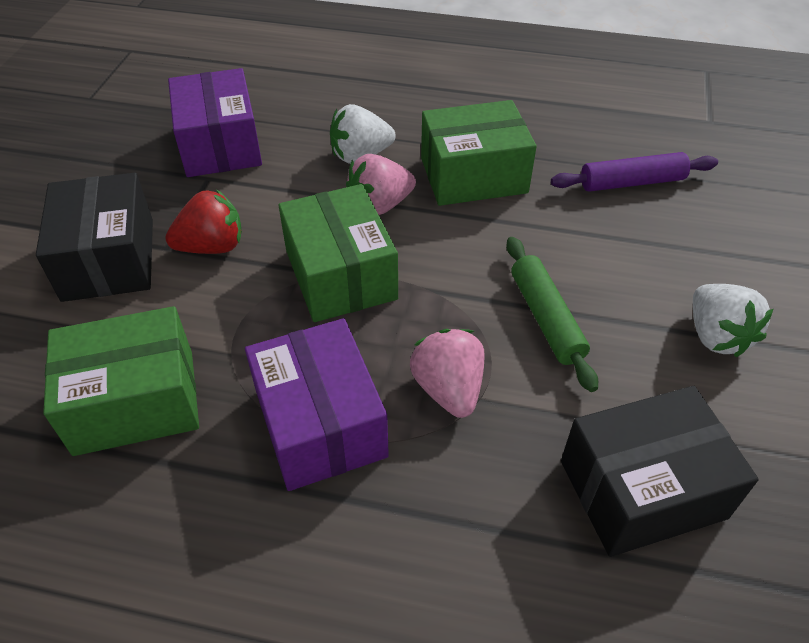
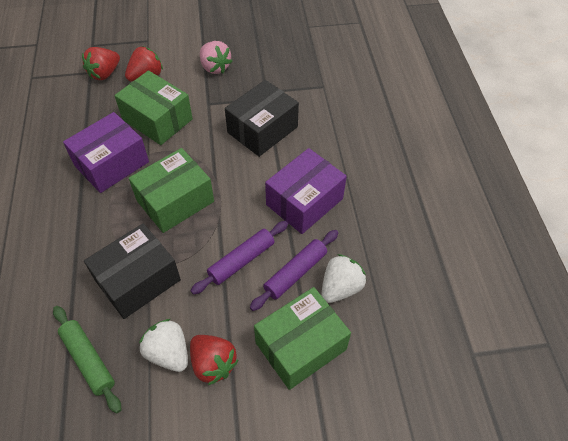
pink strawberry: 2 -> 1
purple rolling pin: 1 -> 2
red strawberry: 1 -> 3

